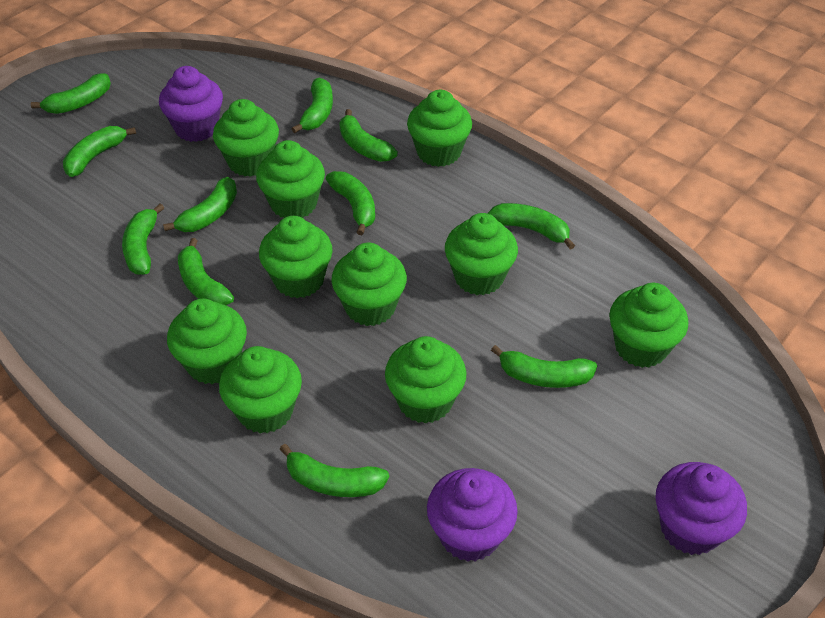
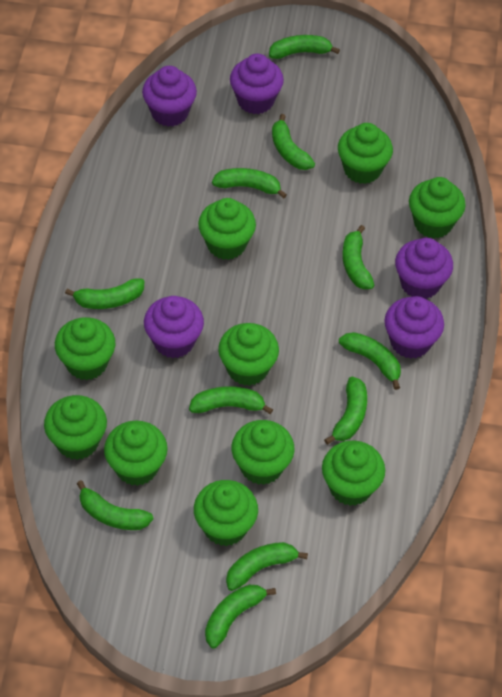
purple cupcake: 3 -> 5

